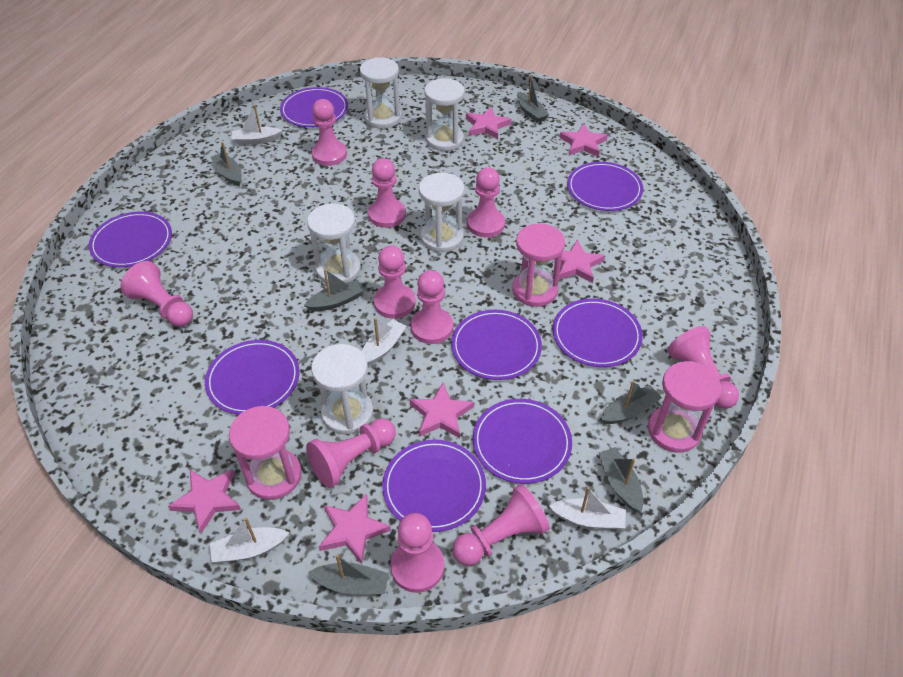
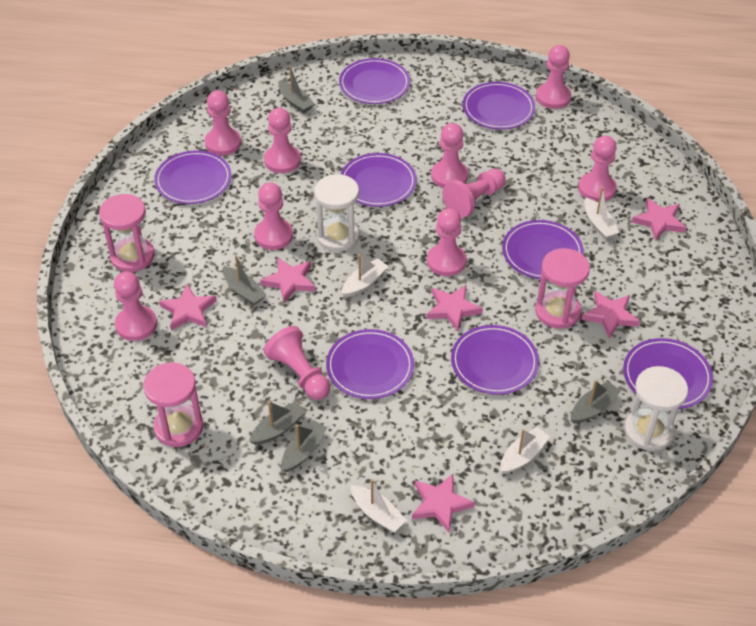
grey boat: 6 -> 5
white hourglass: 5 -> 2

